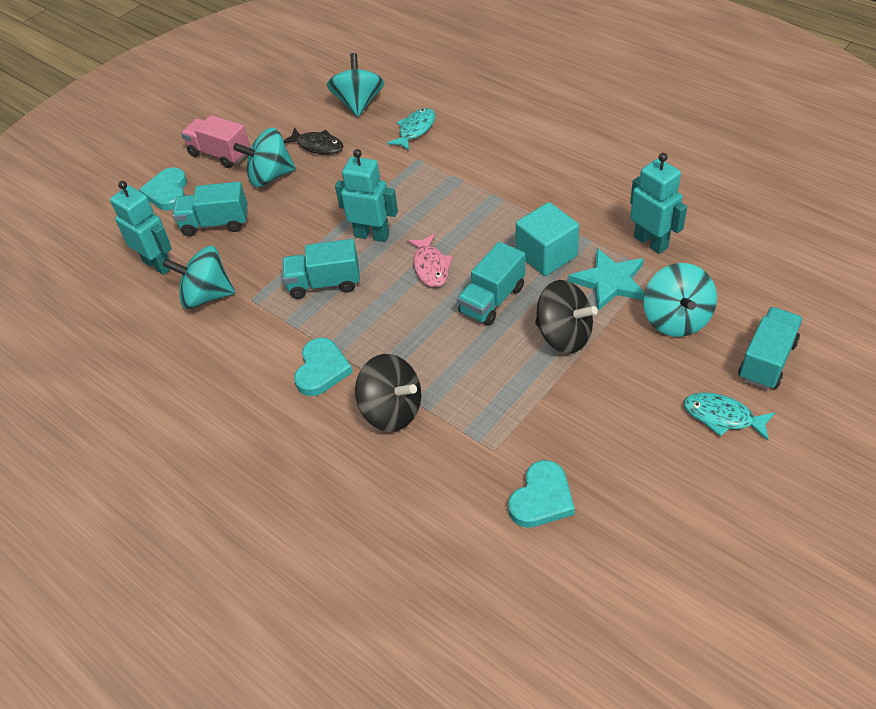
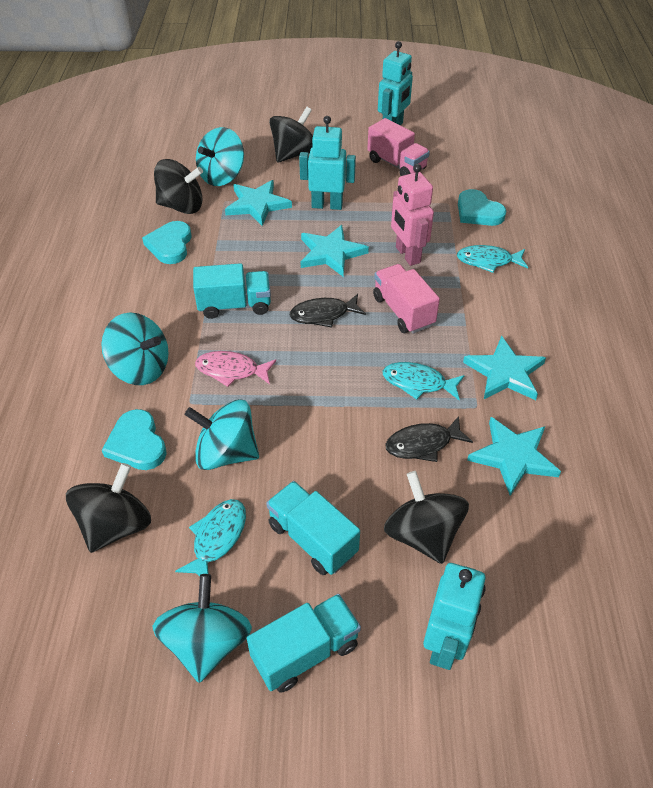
black fish: 1 -> 2
black spinning top: 2 -> 4
pink robot: 0 -> 1
pink truck: 1 -> 2
turquoise cube: 1 -> 0
turquoise fish: 2 -> 3
turquoise star: 1 -> 4
turquoise truck: 4 -> 3

